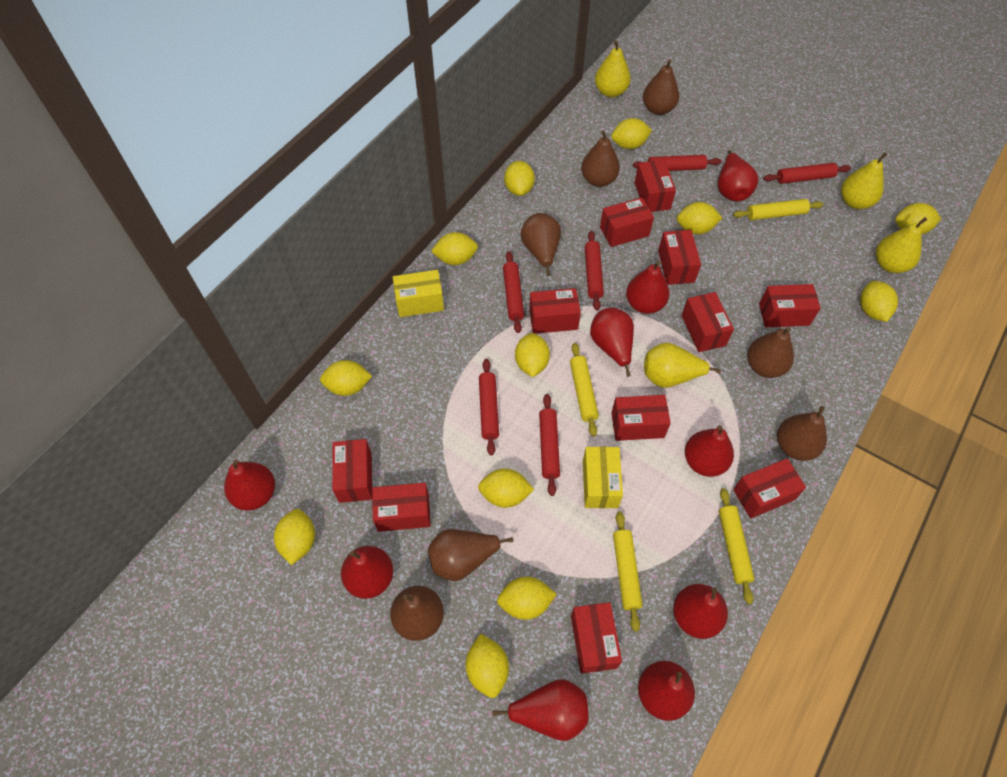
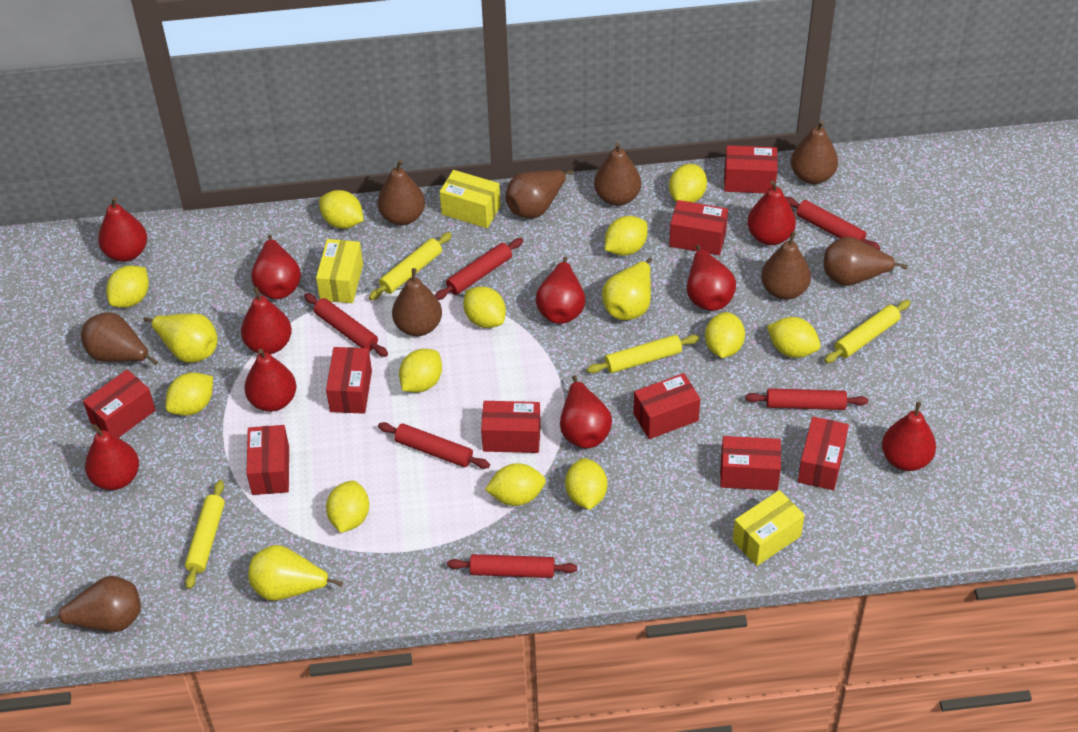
brown pear: 7 -> 9
red box: 11 -> 9
red pear: 9 -> 10
yellow box: 2 -> 3
yellow pear: 4 -> 3

